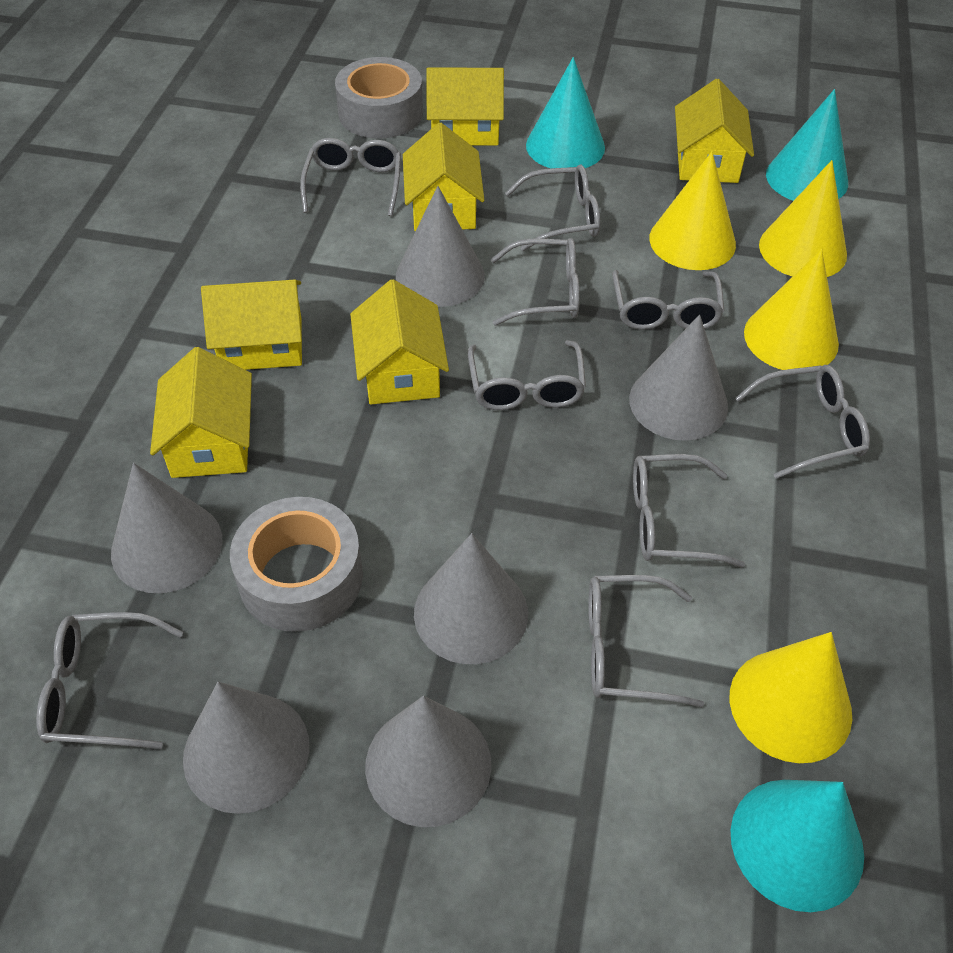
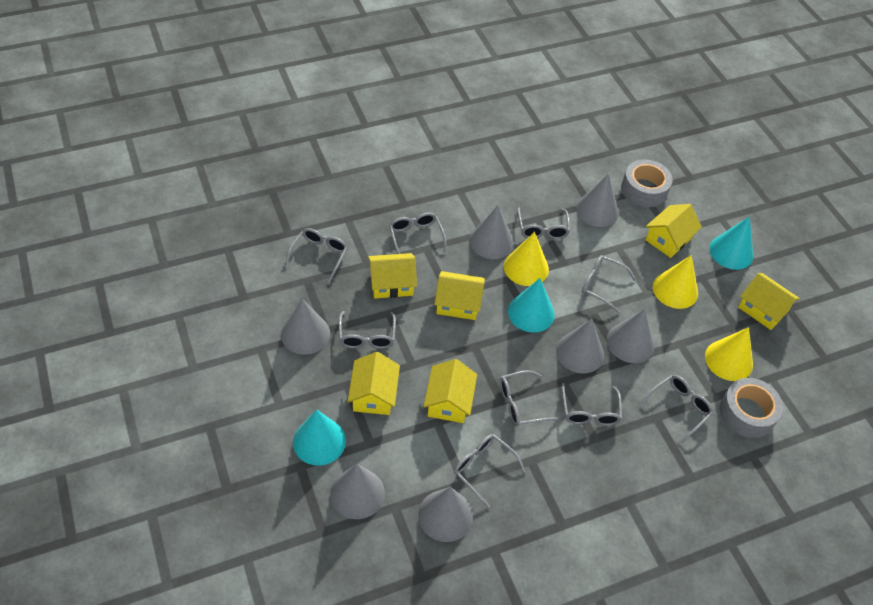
grey cone: 6 -> 7
yellow cone: 4 -> 3

